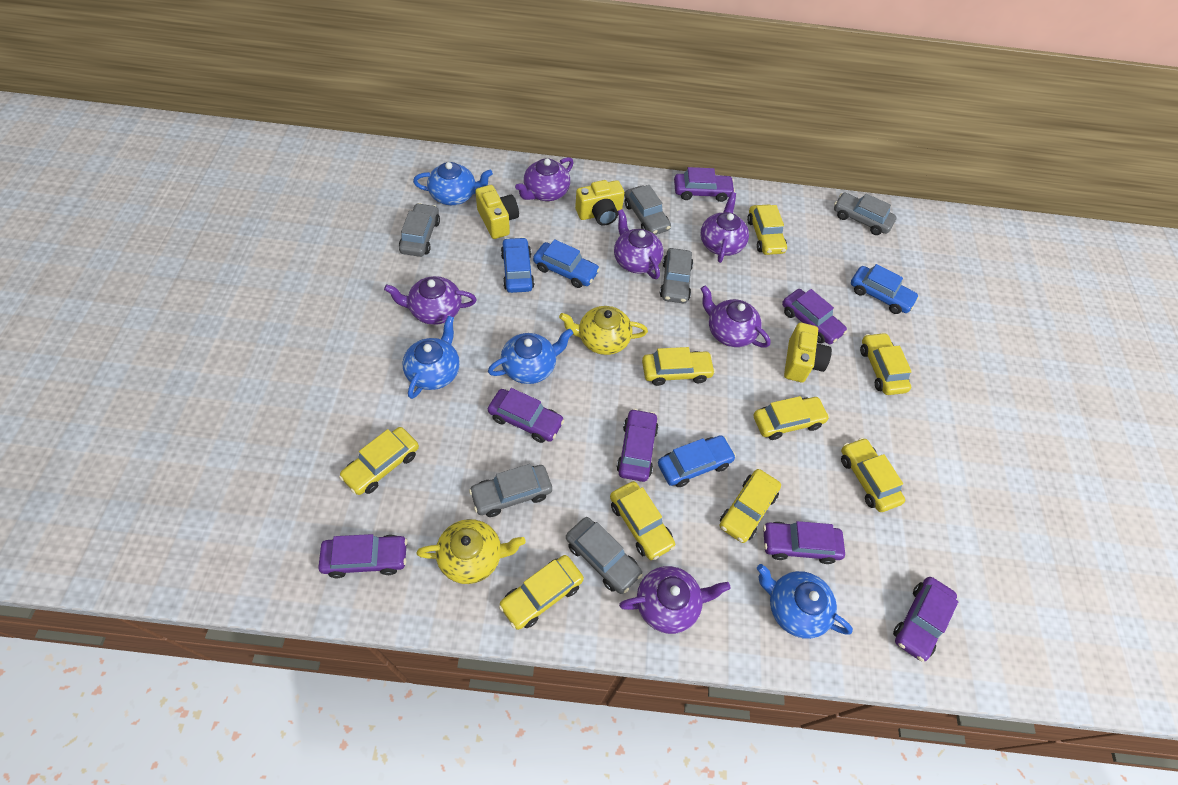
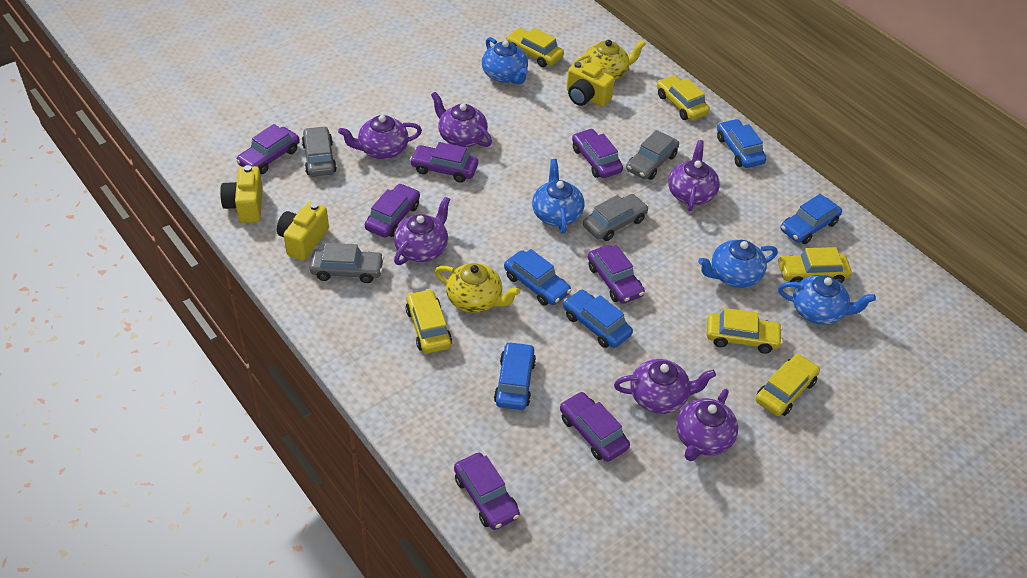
blue car: 4 -> 5
grey car: 6 -> 4
yellow car: 9 -> 6

